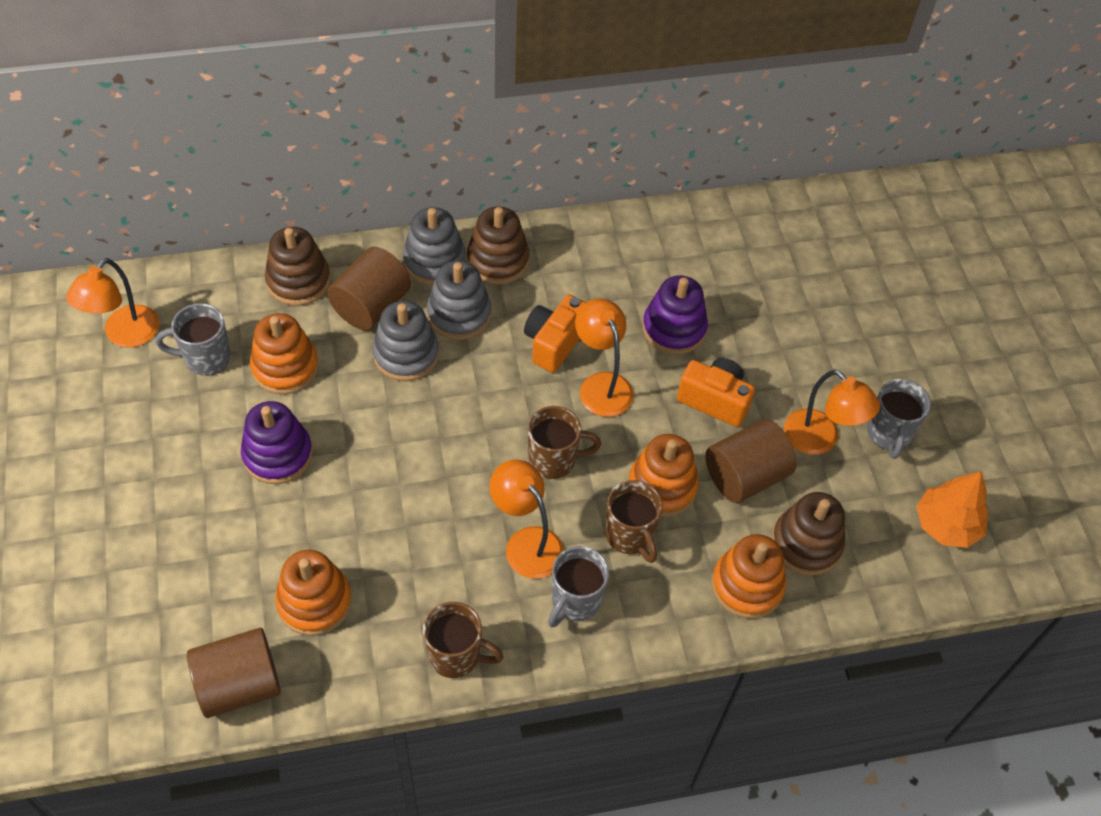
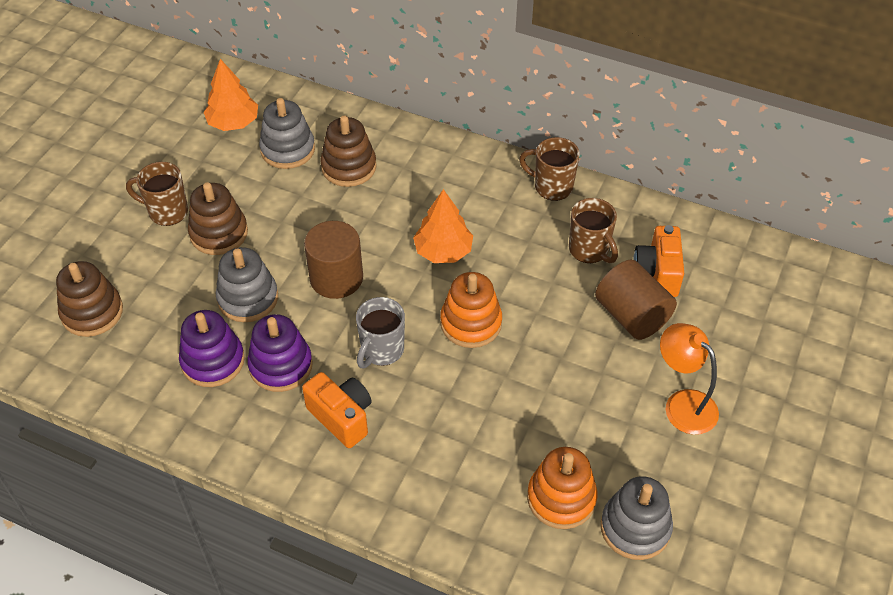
brown cylinder: 3 -> 2
grey mug: 3 -> 1
orange lamp: 4 -> 1
orange stacking toy: 4 -> 2
orange tree: 1 -> 2

